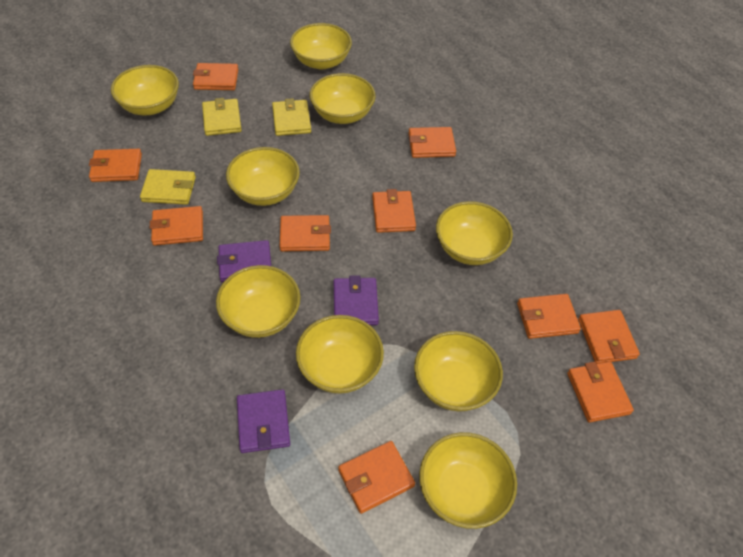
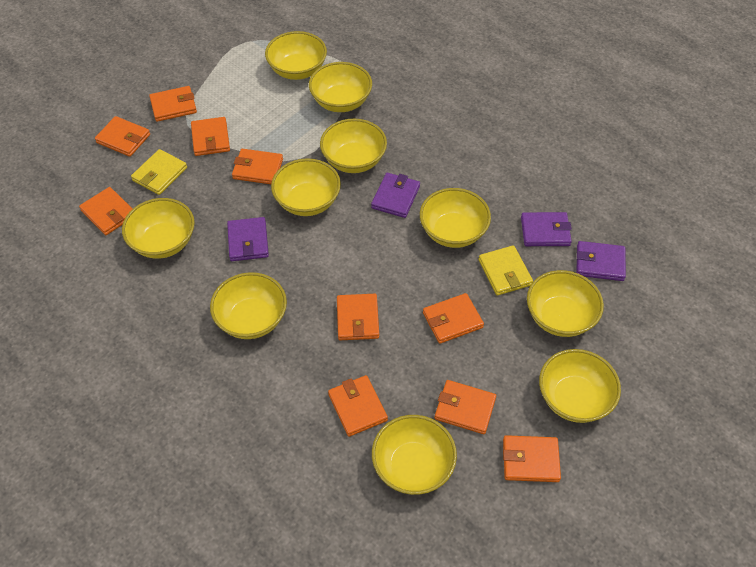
purple wallet: 3 -> 4
yellow bowl: 9 -> 10
yellow wallet: 3 -> 2

